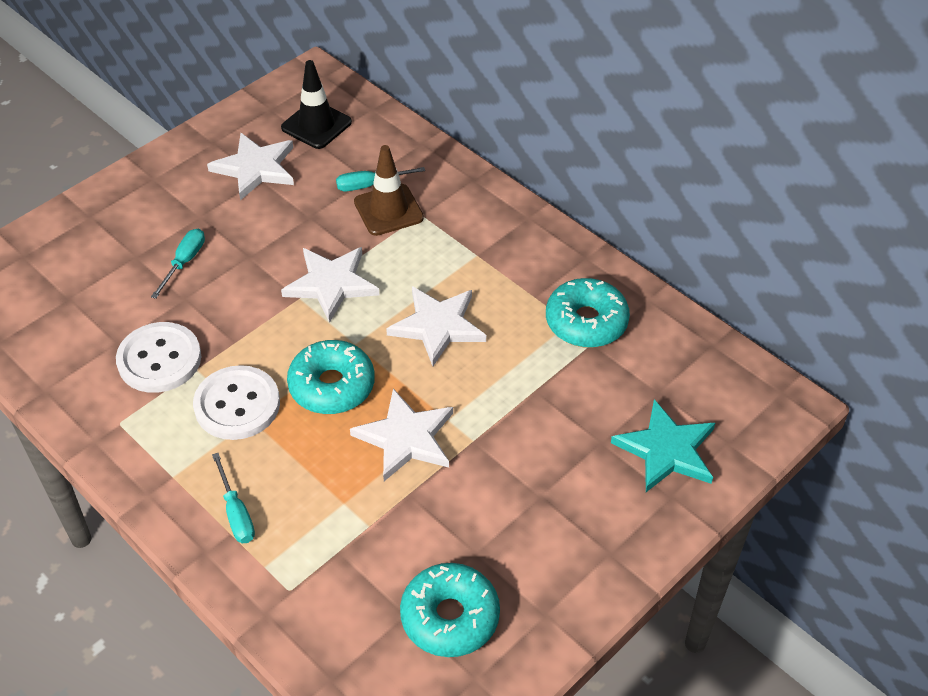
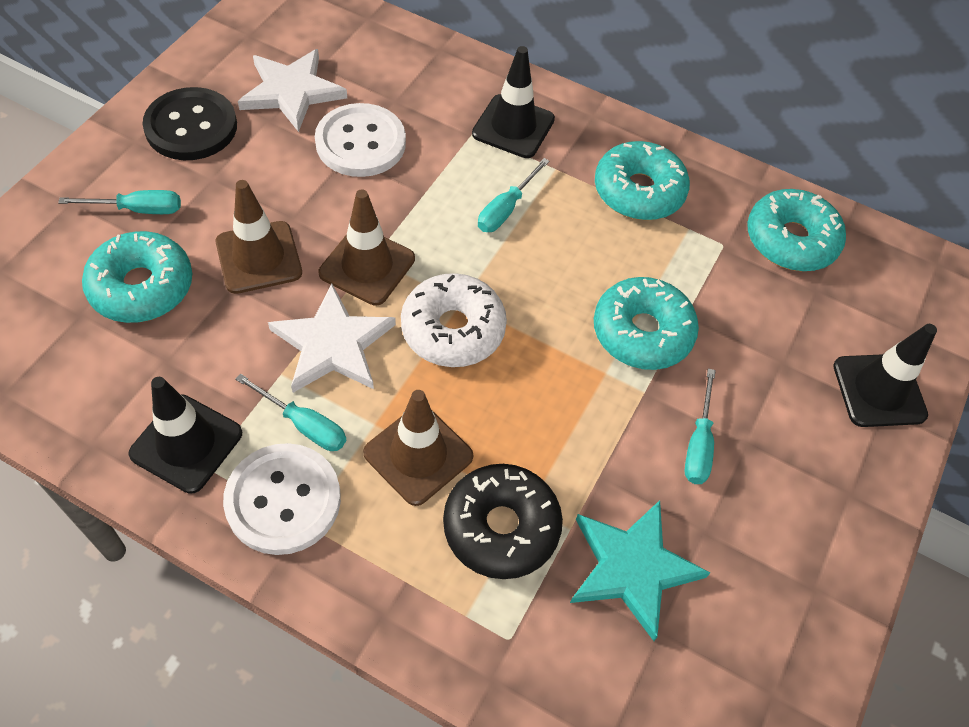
black button: 0 -> 1
black donut: 0 -> 1
black traffic cone: 1 -> 3
brown traffic cone: 1 -> 3
turquoise donut: 3 -> 4
turquoise screwdriver: 3 -> 4
white donut: 0 -> 1
white star: 4 -> 2

